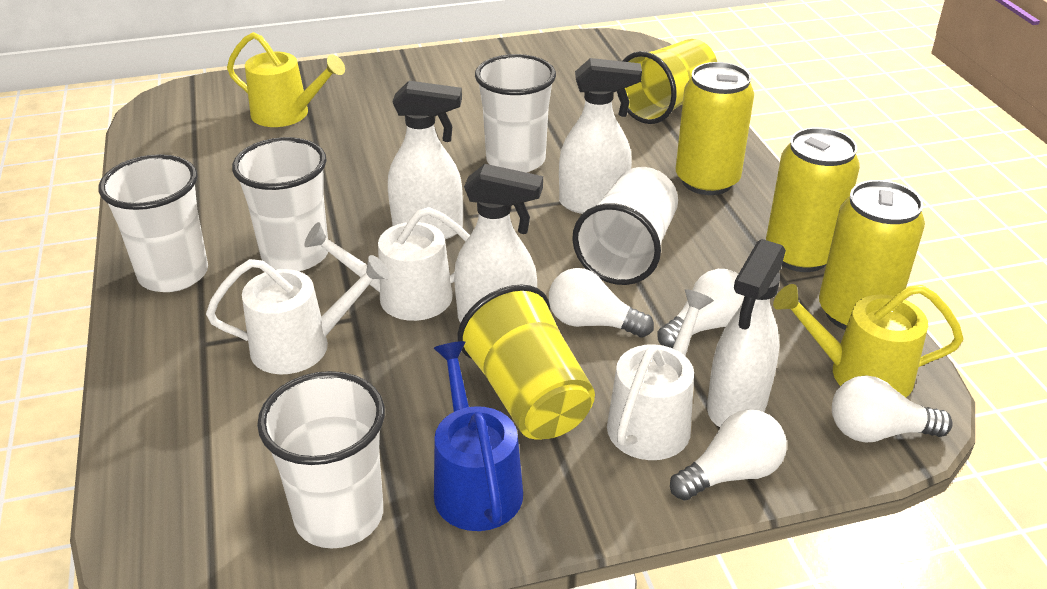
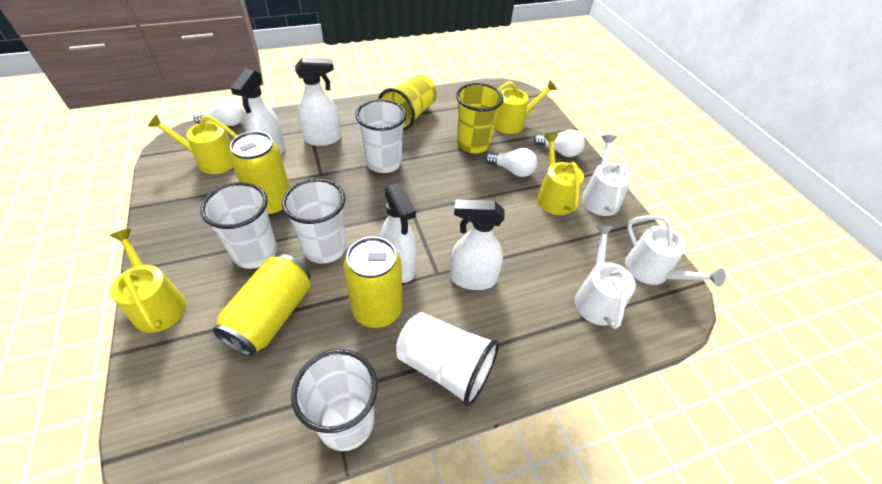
blue watering can: 1 -> 0
white light bulb: 4 -> 3
yellow watering can: 2 -> 4

